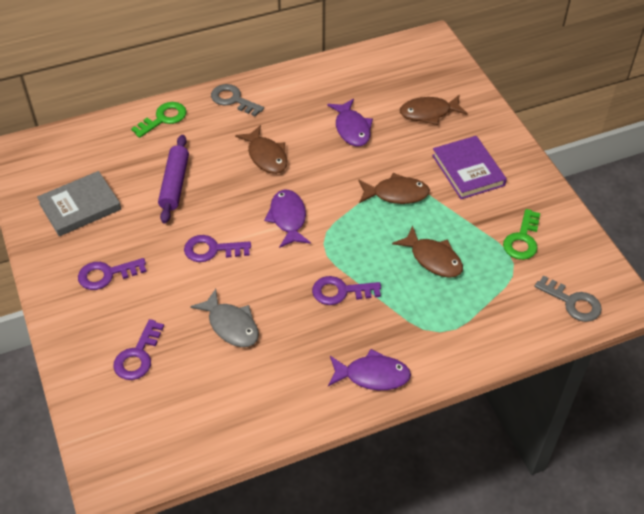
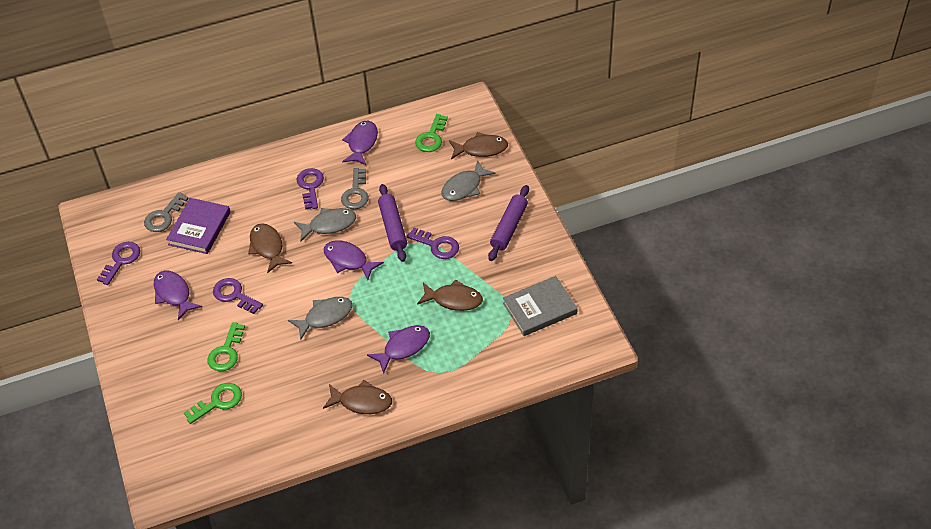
green key: 2 -> 3
grey fish: 1 -> 3
purple fish: 3 -> 4
purple rolling pin: 1 -> 2

